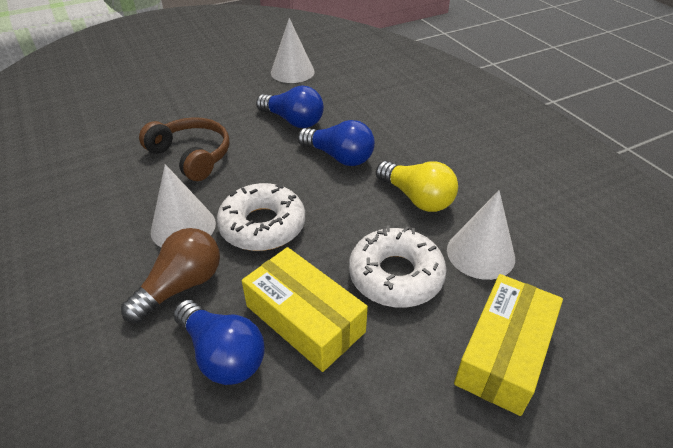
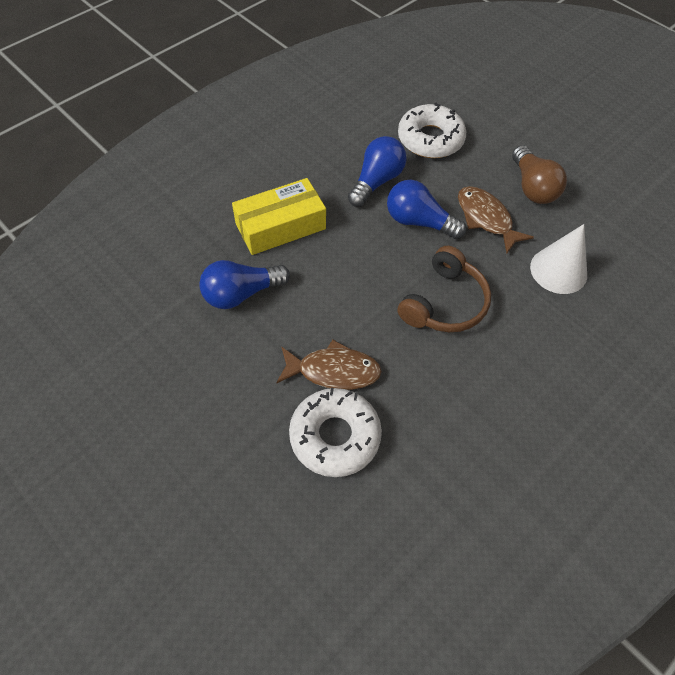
brown fish: 0 -> 2
white cone: 3 -> 1
yellow box: 2 -> 1
yellow light bulb: 1 -> 0

